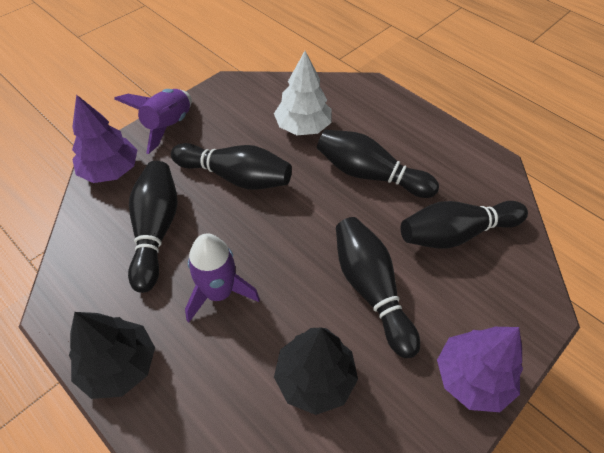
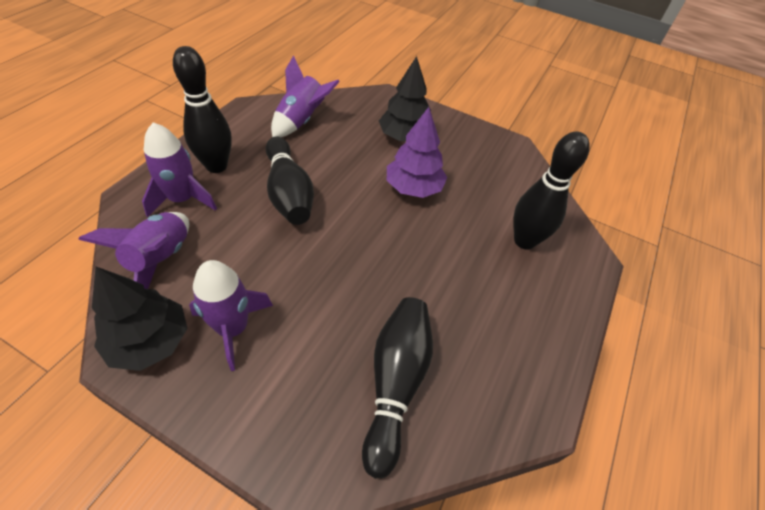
black bowling pin: 5 -> 4
purple rocket: 2 -> 4
purple tree: 2 -> 1
white tree: 1 -> 0

